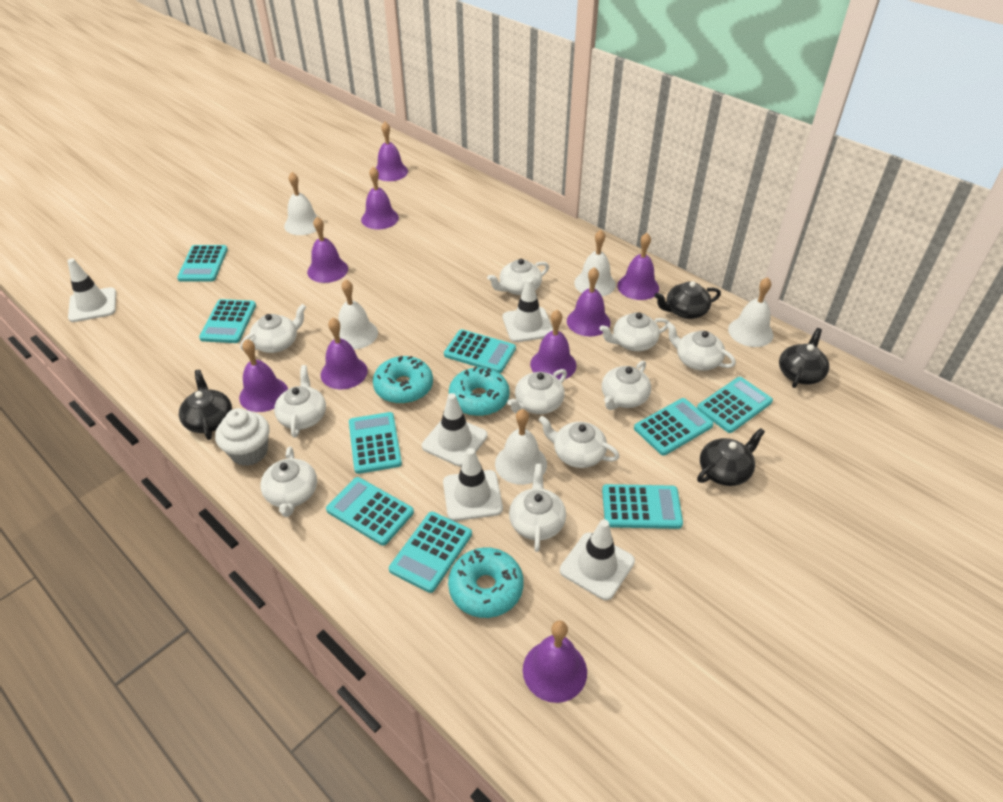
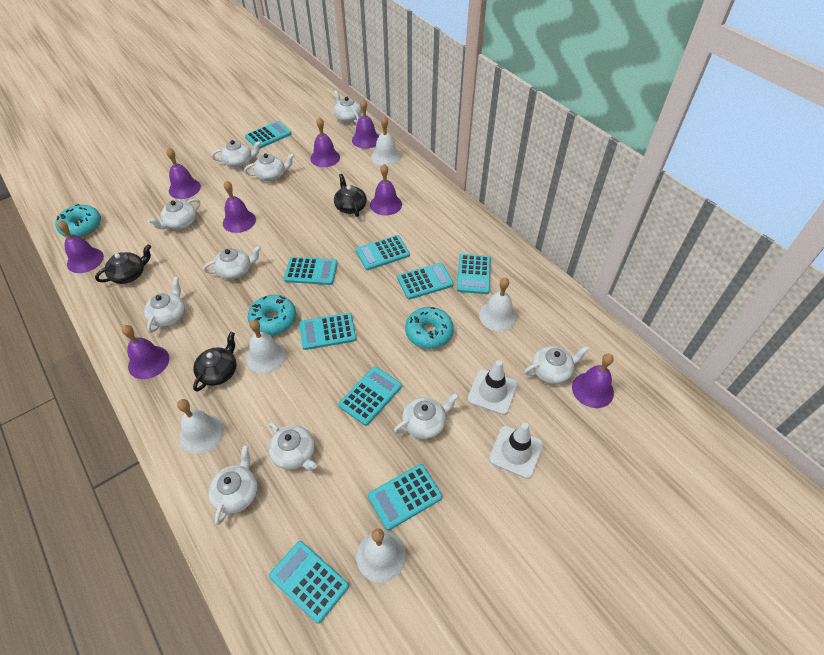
black teapot: 4 -> 3
purple bell: 9 -> 8
white cupcake: 1 -> 0
white traffic cone: 5 -> 2

